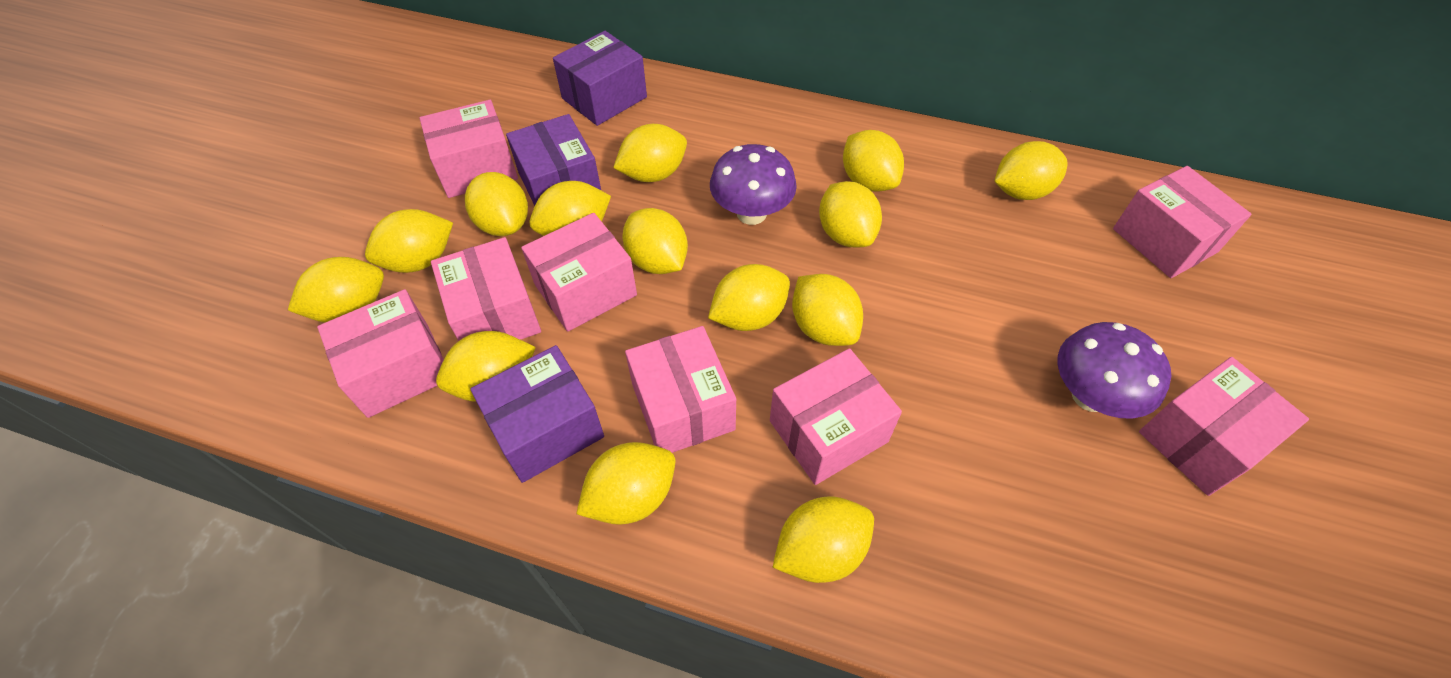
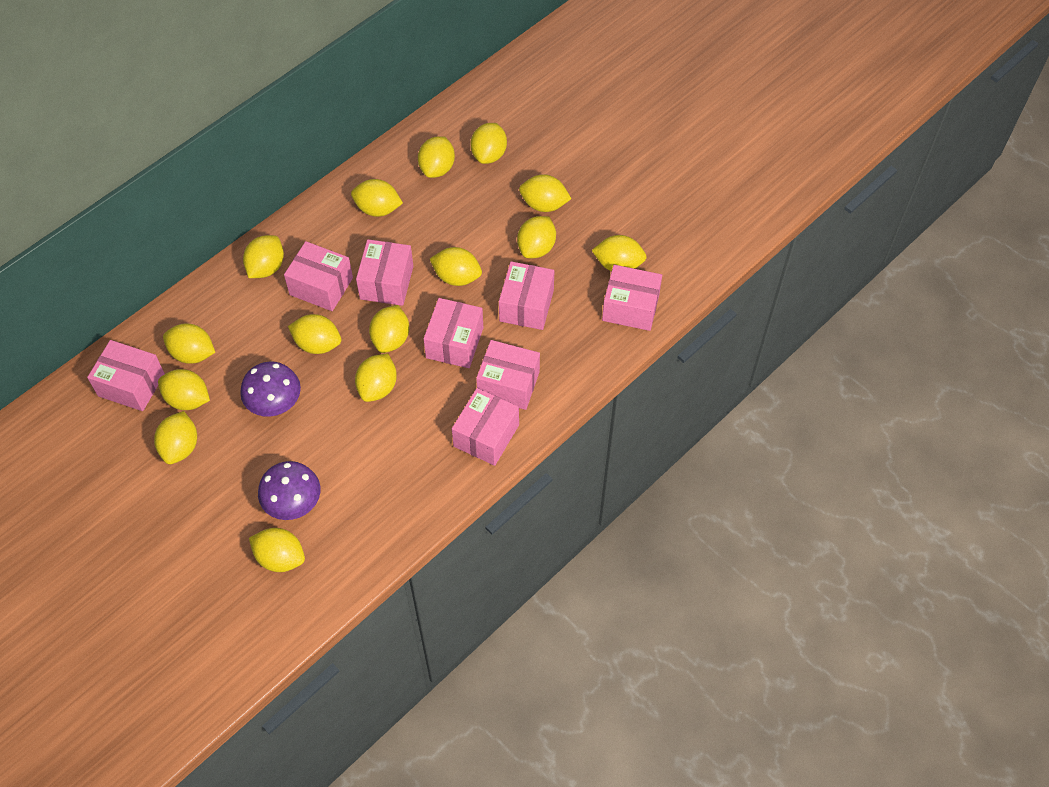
purple box: 3 -> 0
yellow lemon: 14 -> 15

